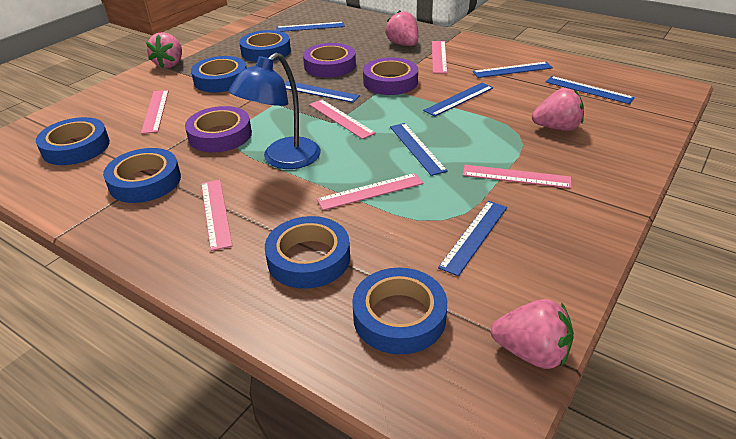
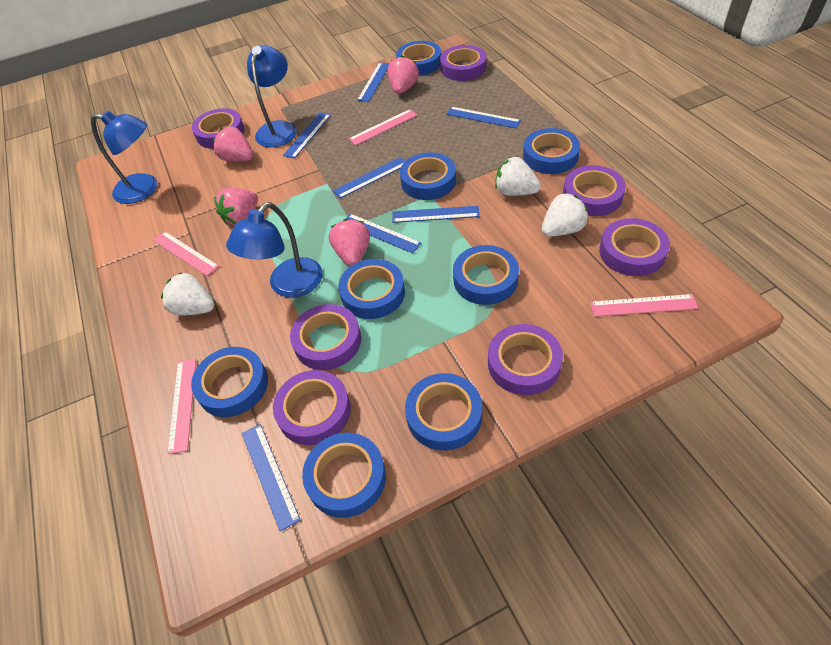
blue lamp: 1 -> 3
blue tape: 6 -> 8
pink ruler: 6 -> 4
purple tape: 3 -> 7
white strawberry: 0 -> 3

